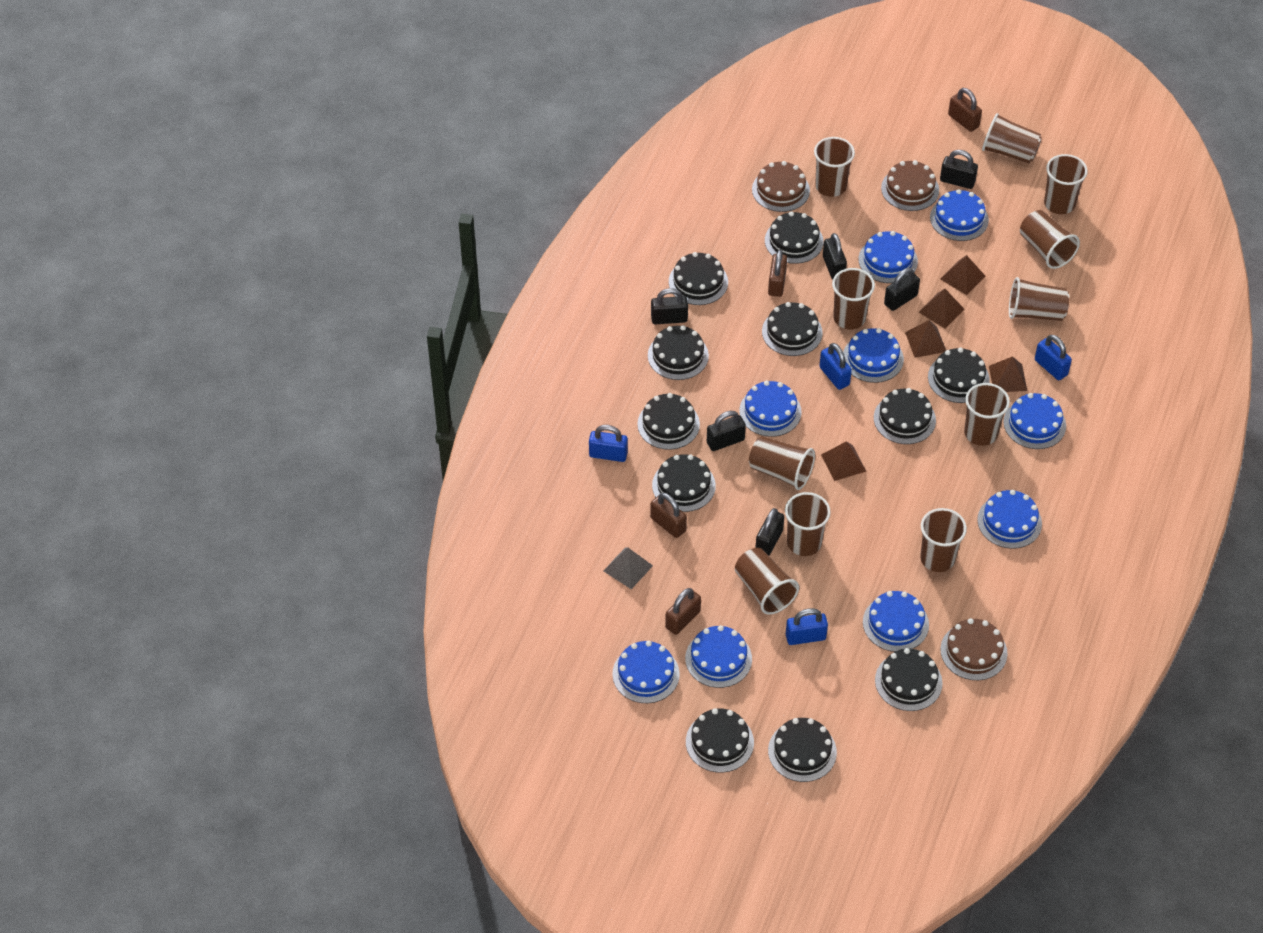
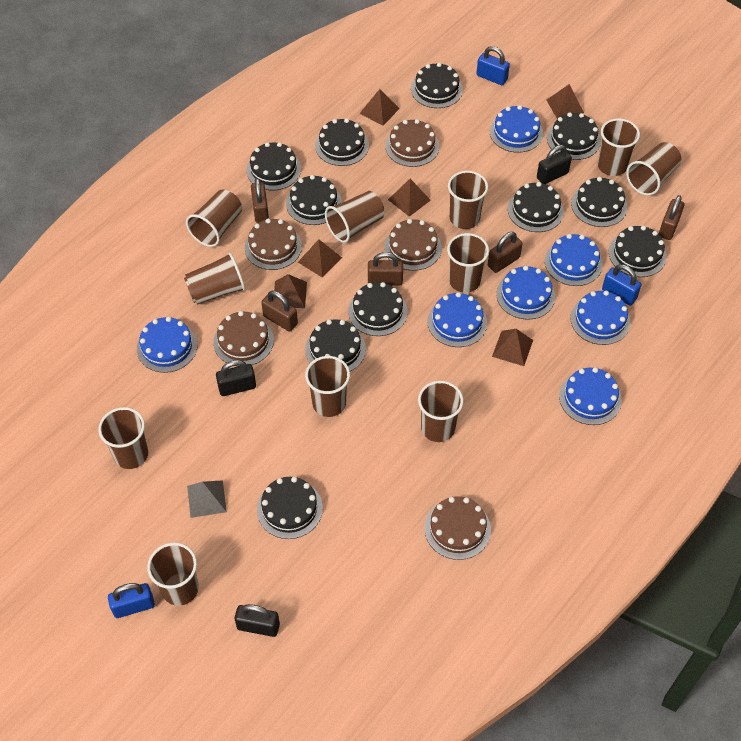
black padlock: 6 -> 3
blue cake: 9 -> 7
blue padlock: 4 -> 3
brown cake: 3 -> 5
brown padlock: 4 -> 5
brown pyramid: 5 -> 6

